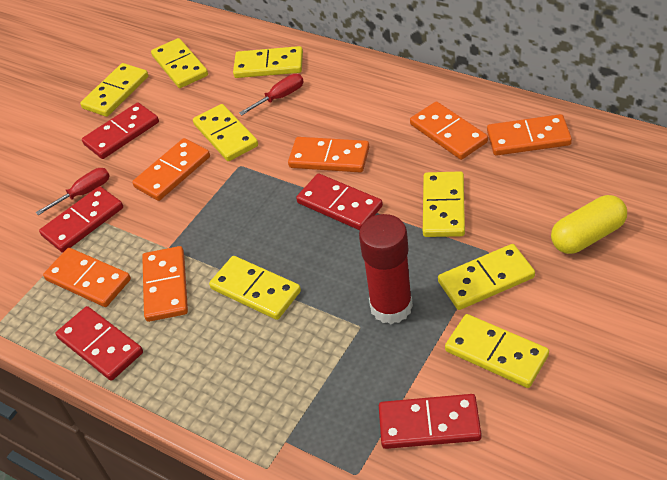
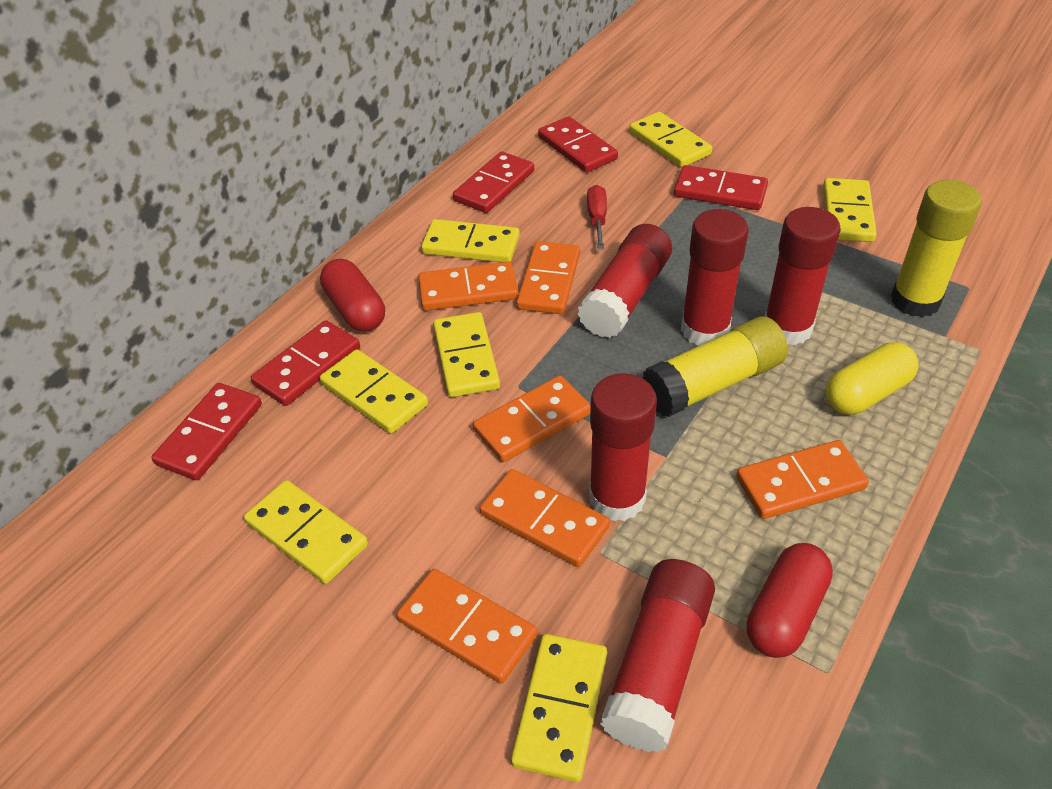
red capsule: 0 -> 2
red glue stick: 1 -> 5
red screwdriver: 2 -> 1
yellow domino: 8 -> 7
yellow glue stick: 0 -> 2

